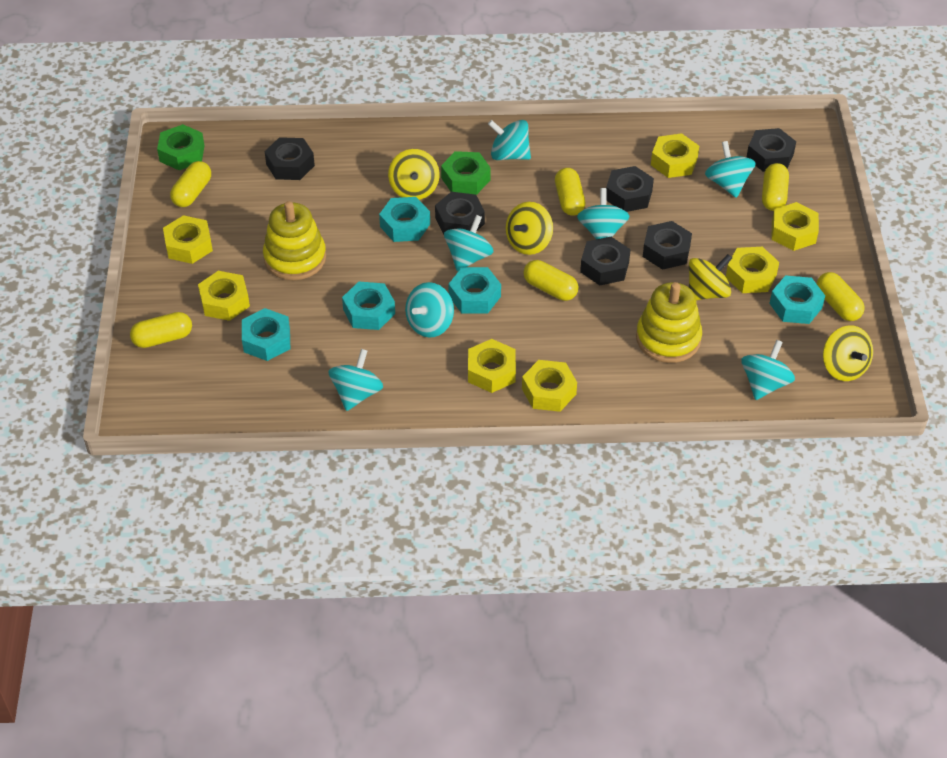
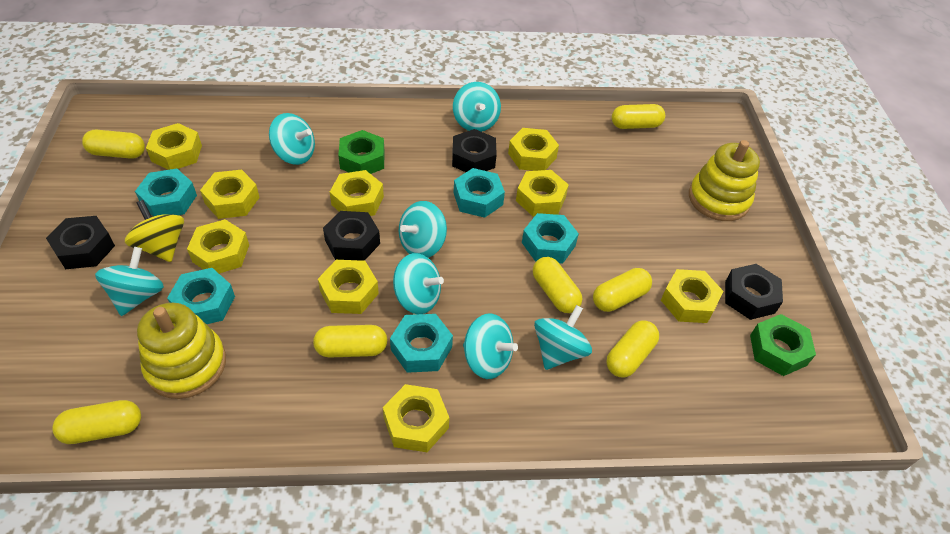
black nut: 6 -> 4
yellow capsule: 6 -> 7
yellow nut: 7 -> 9
yellow spinning top: 4 -> 1

